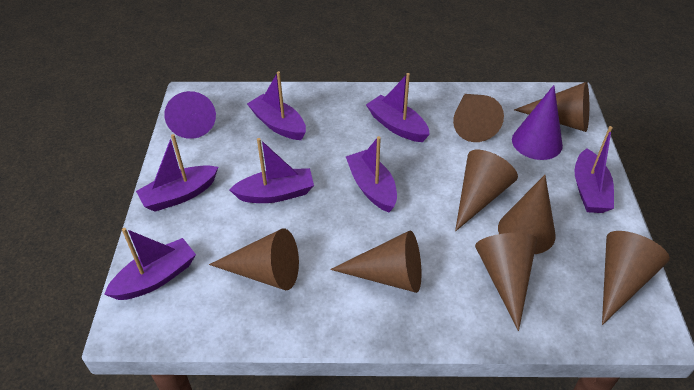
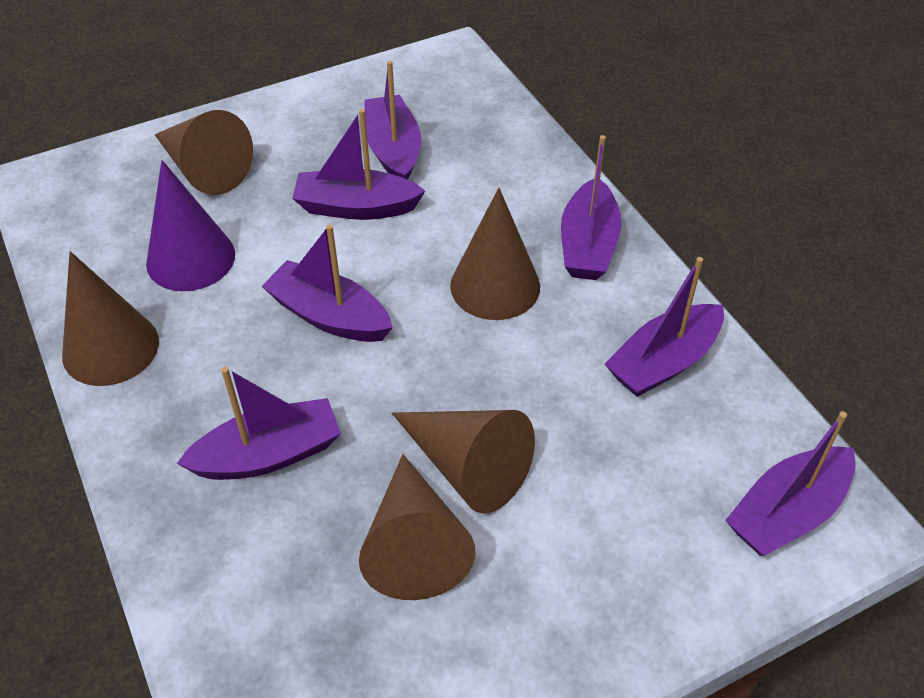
brown cone: 8 -> 5
purple cone: 2 -> 1

